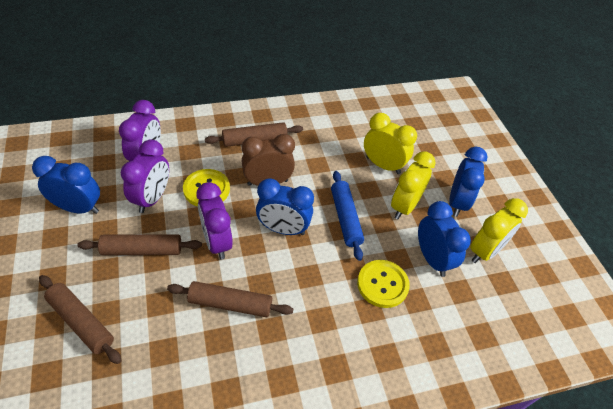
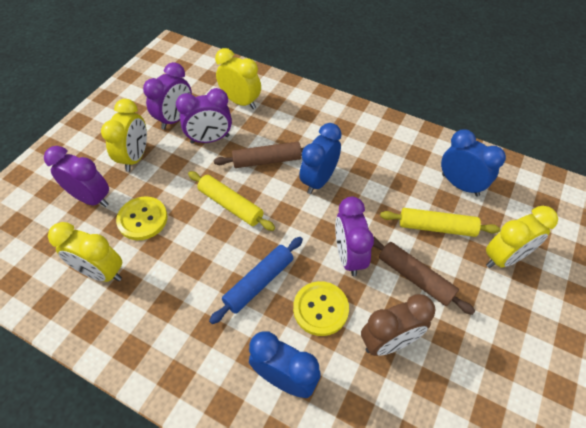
blue clock: 4 -> 3
brown rolling pin: 4 -> 2
purple clock: 3 -> 4
yellow clock: 3 -> 4
yellow rolling pin: 0 -> 2

